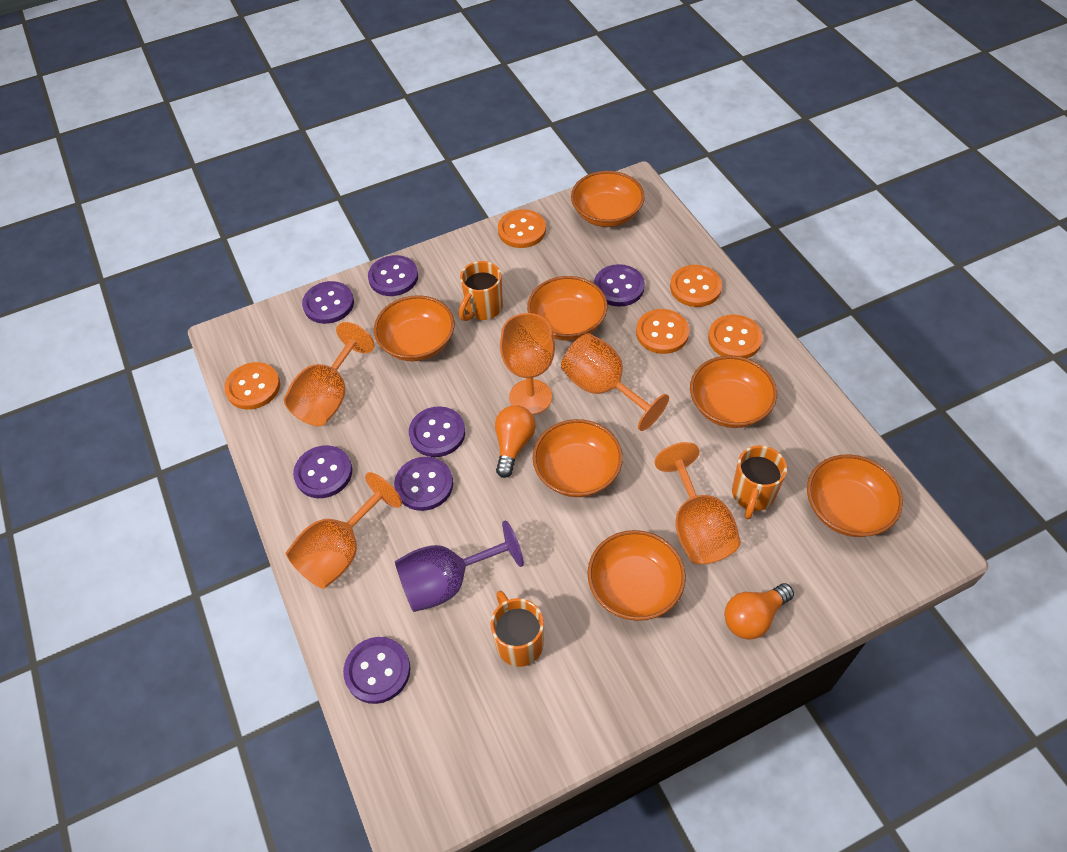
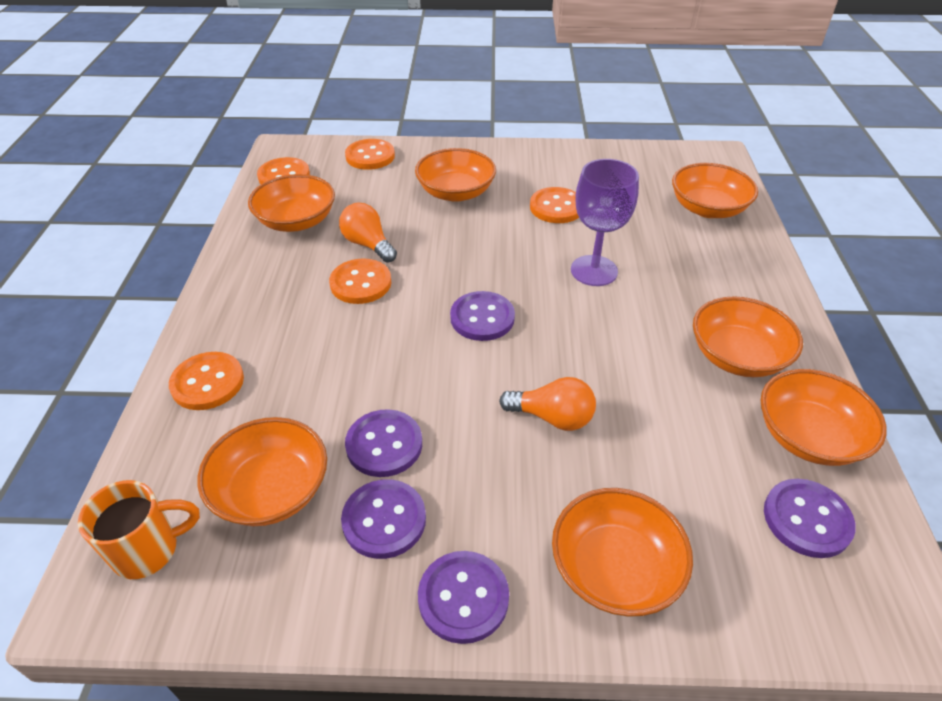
orange goblet: 5 -> 0
orange mug: 3 -> 1
purple button: 7 -> 5

